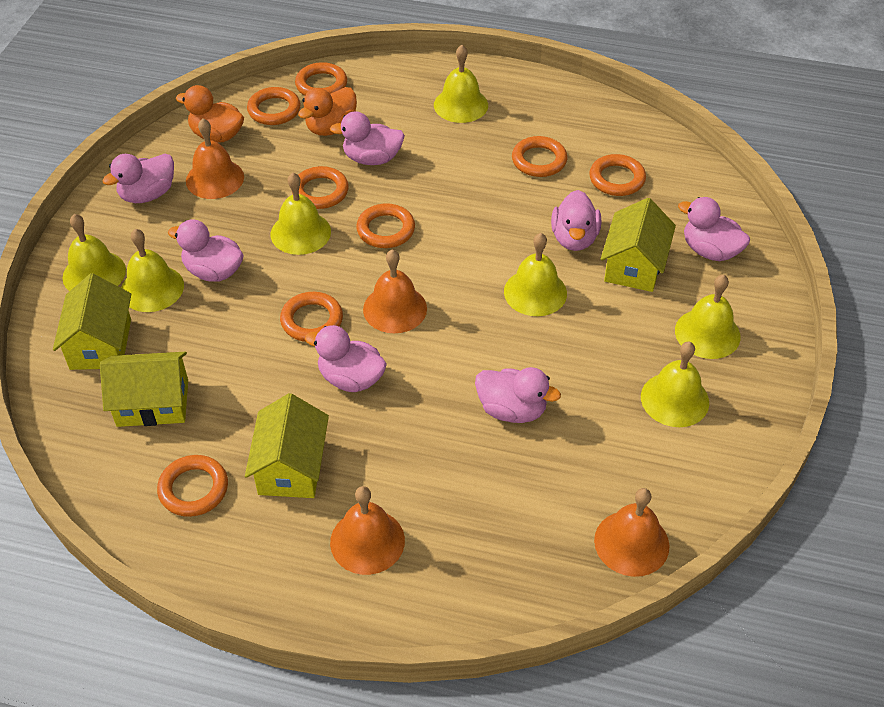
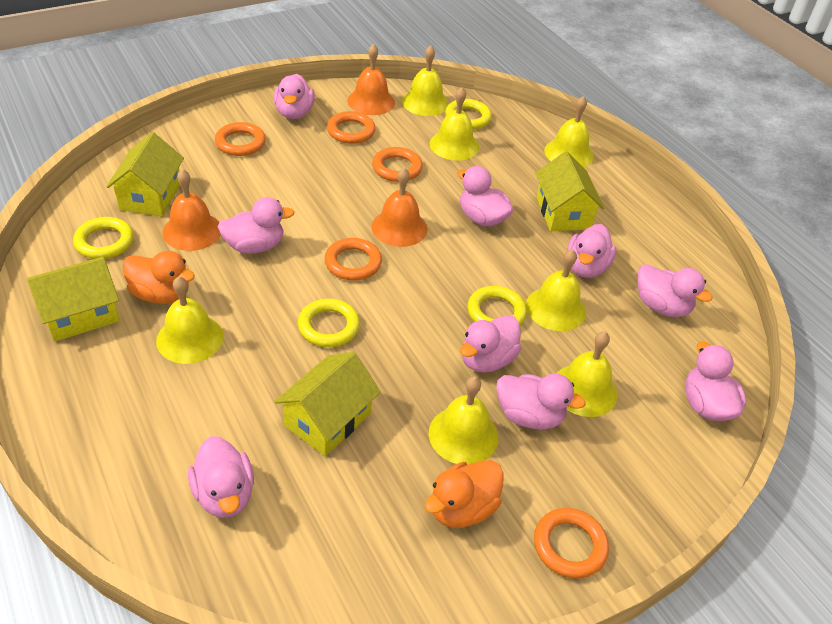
orange bell: 4 -> 3
orange ring: 8 -> 5
pink duck: 7 -> 9
yellow ring: 0 -> 4

